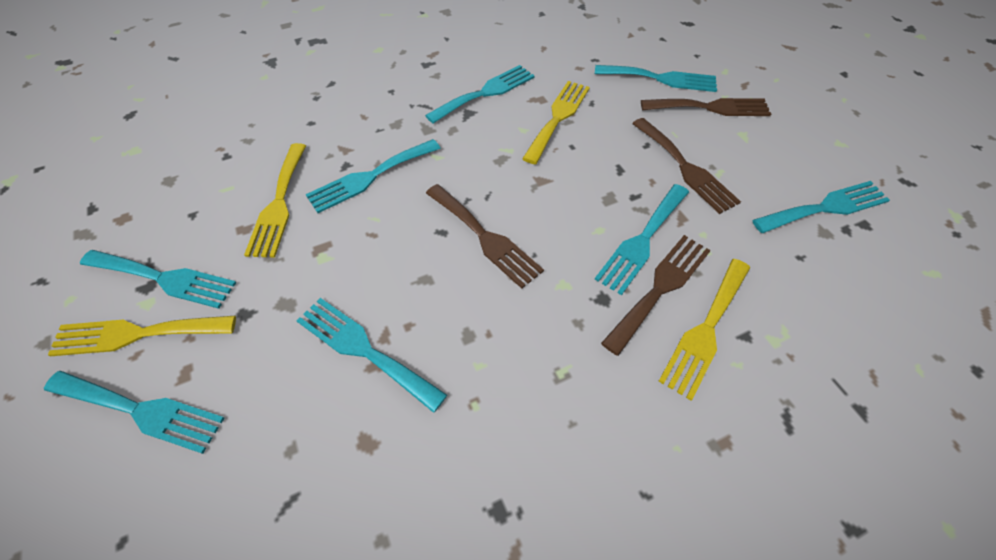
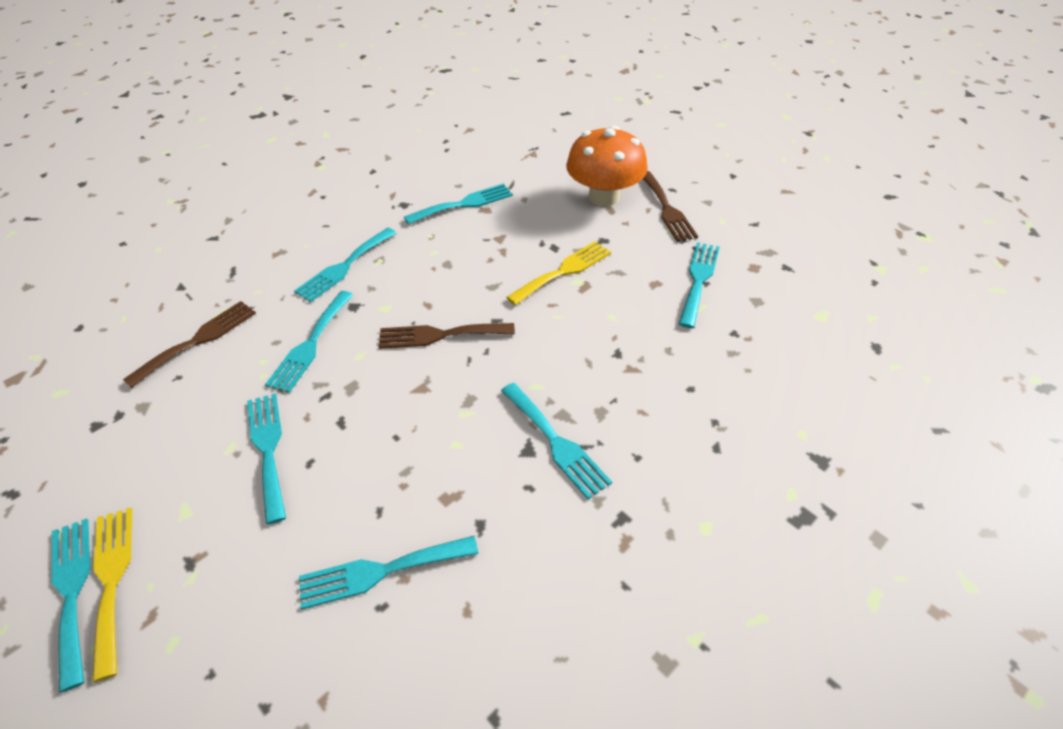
brown fork: 4 -> 3
orange mushroom: 0 -> 1
yellow fork: 4 -> 2

